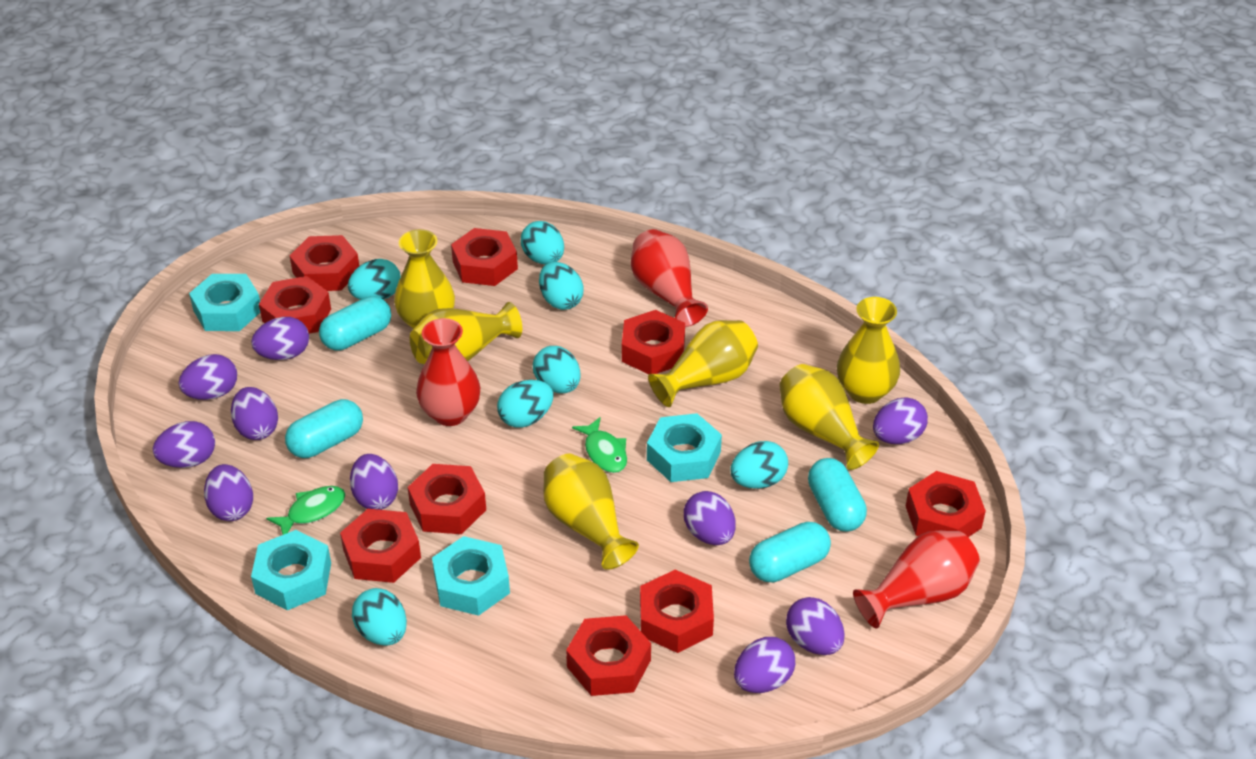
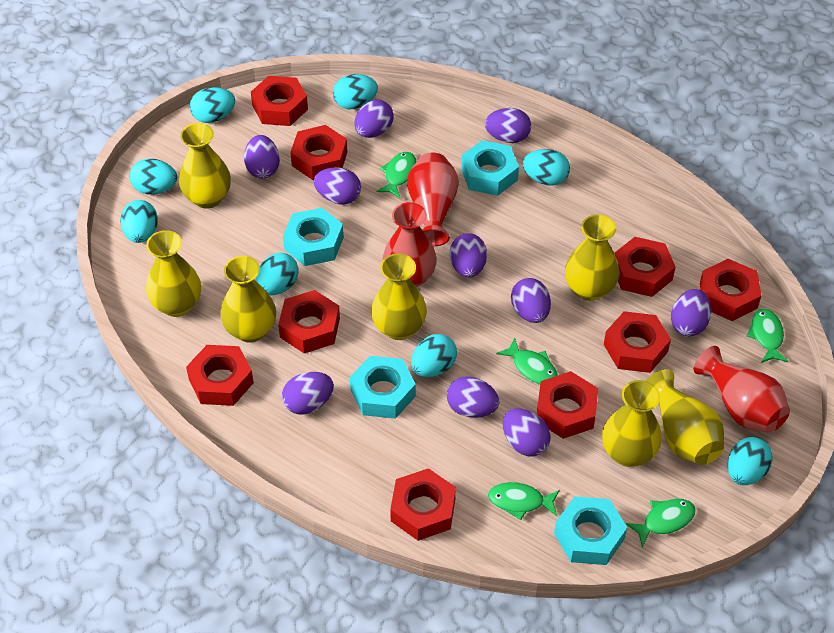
green fish: 2 -> 5
turquoise capsule: 4 -> 0
turquoise egg: 7 -> 8
yellow vase: 6 -> 7

